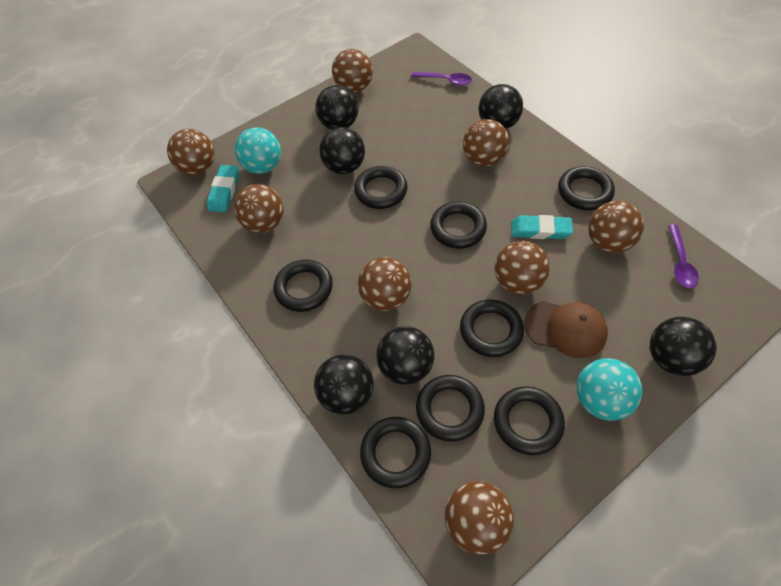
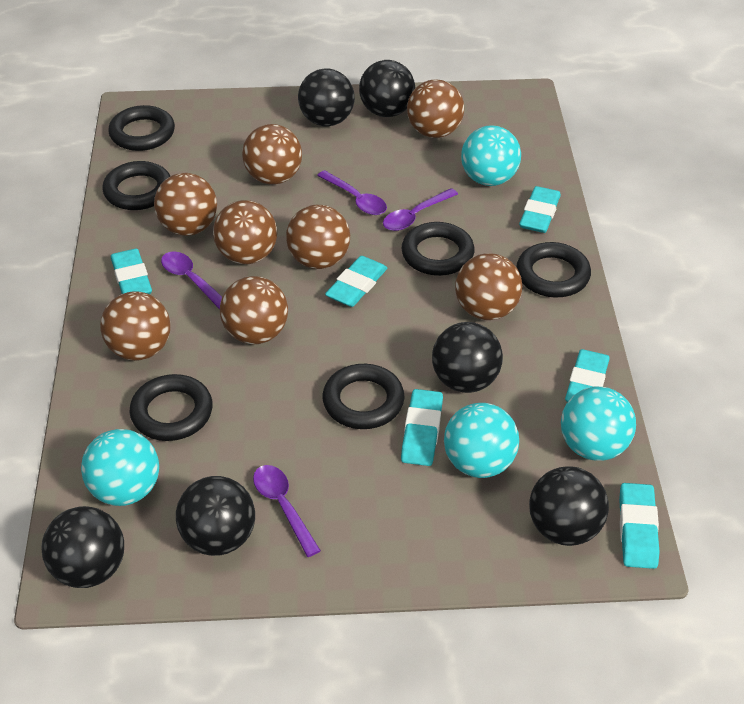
black ring: 8 -> 6
brown cap: 1 -> 0
purple spoon: 2 -> 4
turquoise ball: 2 -> 4
turquoise eraser: 2 -> 6

